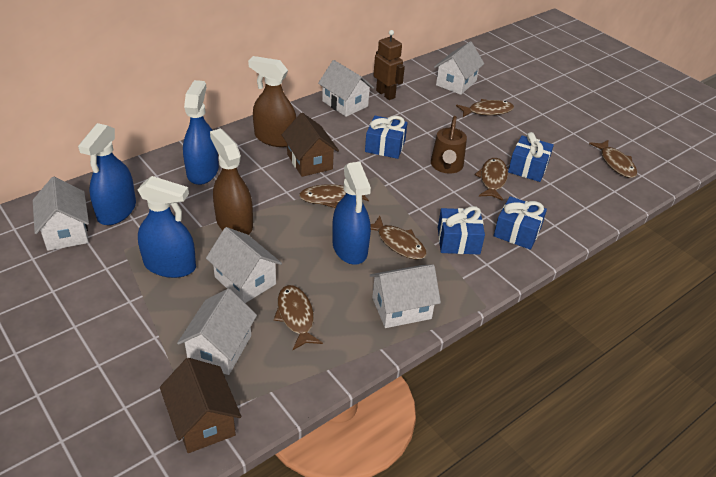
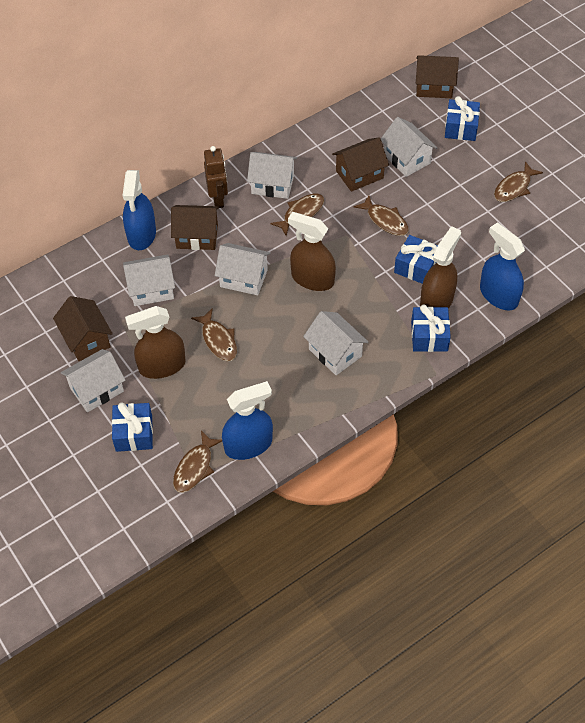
blue spray bottle: 4 -> 3
brown fish: 6 -> 5
brown house: 2 -> 4
brown spray bottle: 2 -> 3
brown watering can: 1 -> 0

